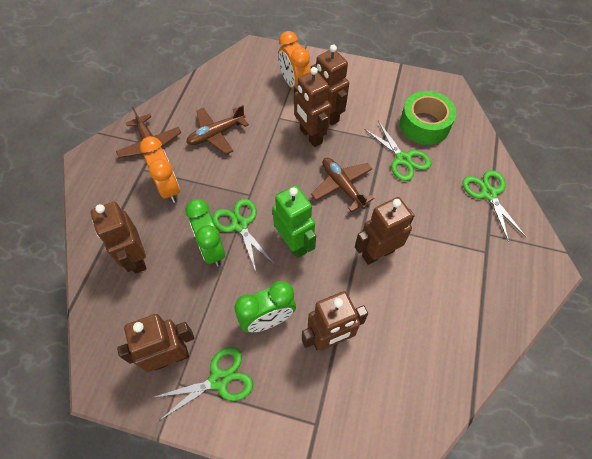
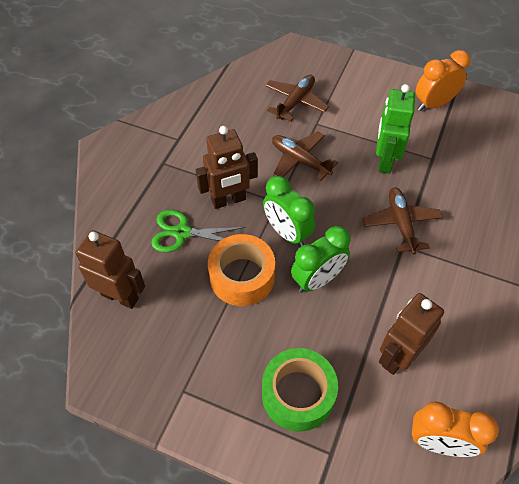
brown robot: 6 -> 3
green scissors: 4 -> 1
orange tape: 0 -> 1

